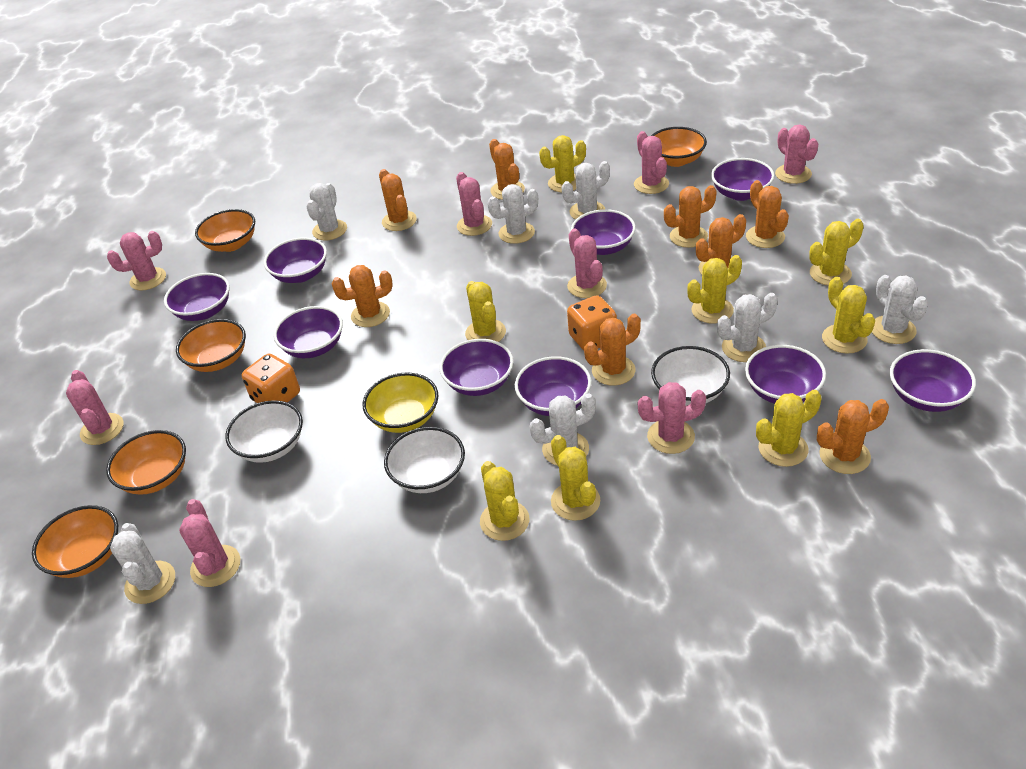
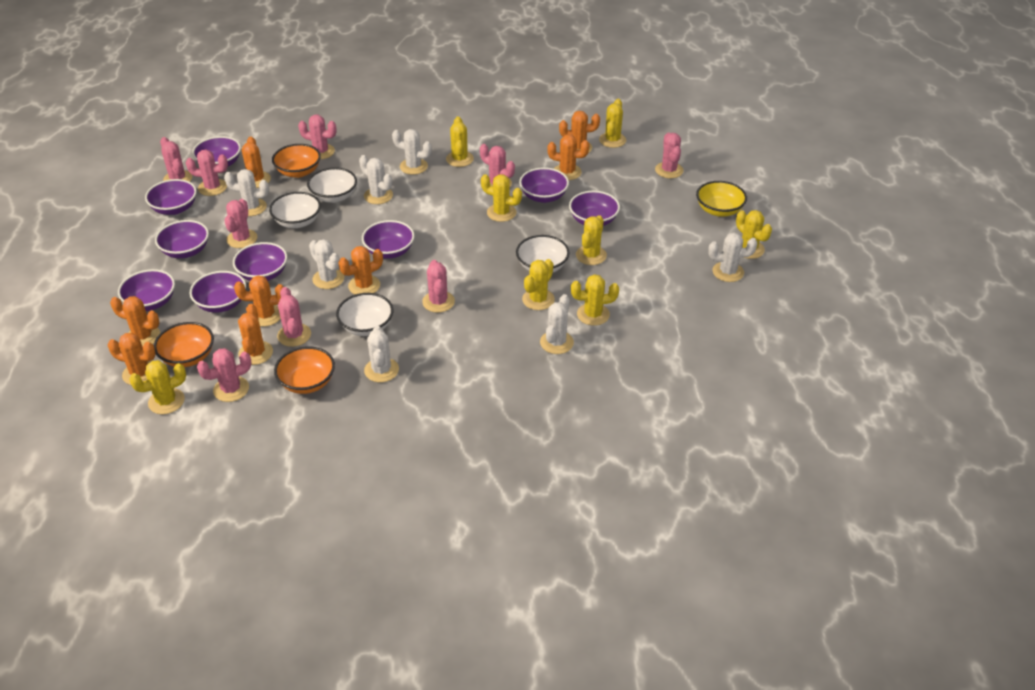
orange bowl: 5 -> 3
orange dice: 2 -> 0
pink cactus: 8 -> 9
white bowl: 3 -> 4

